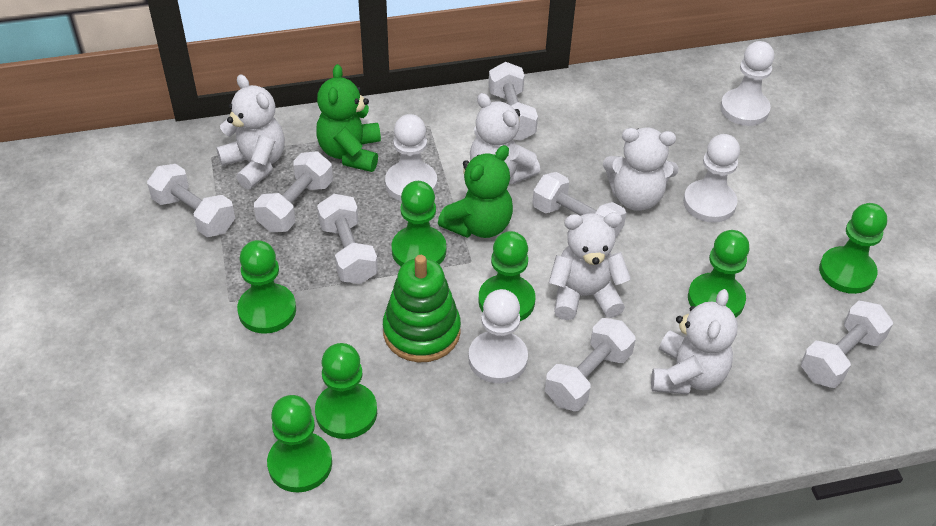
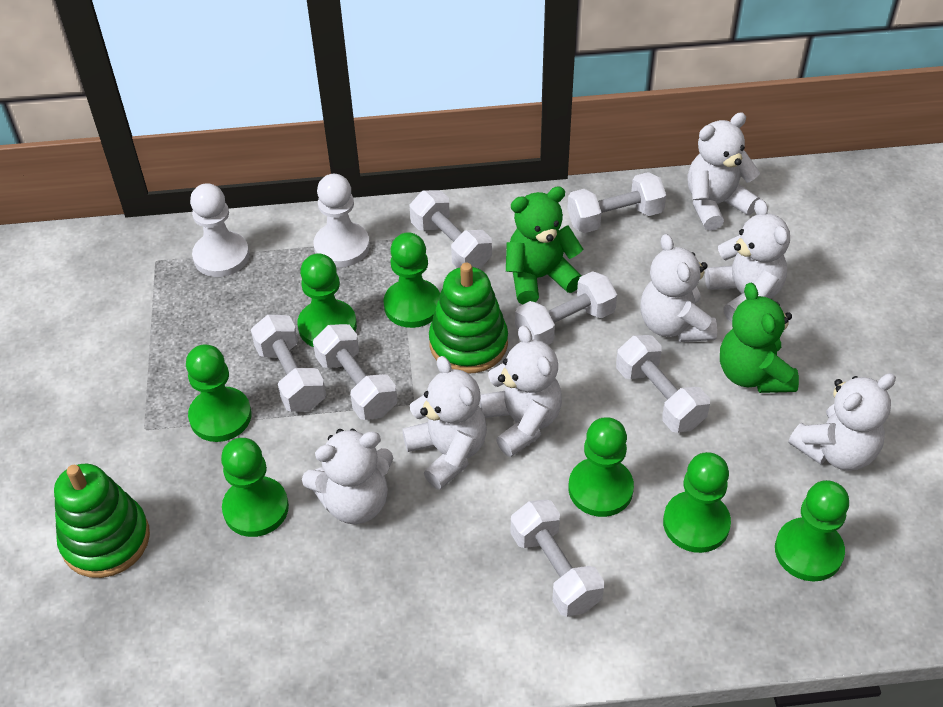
green stacking toy: 1 -> 2
white pawn: 4 -> 2
white teddy bear: 5 -> 7

